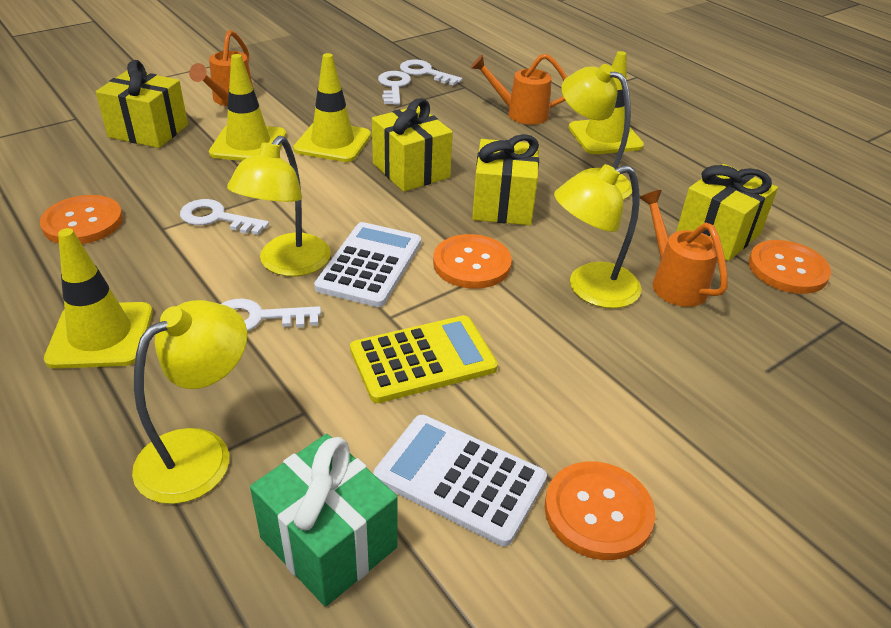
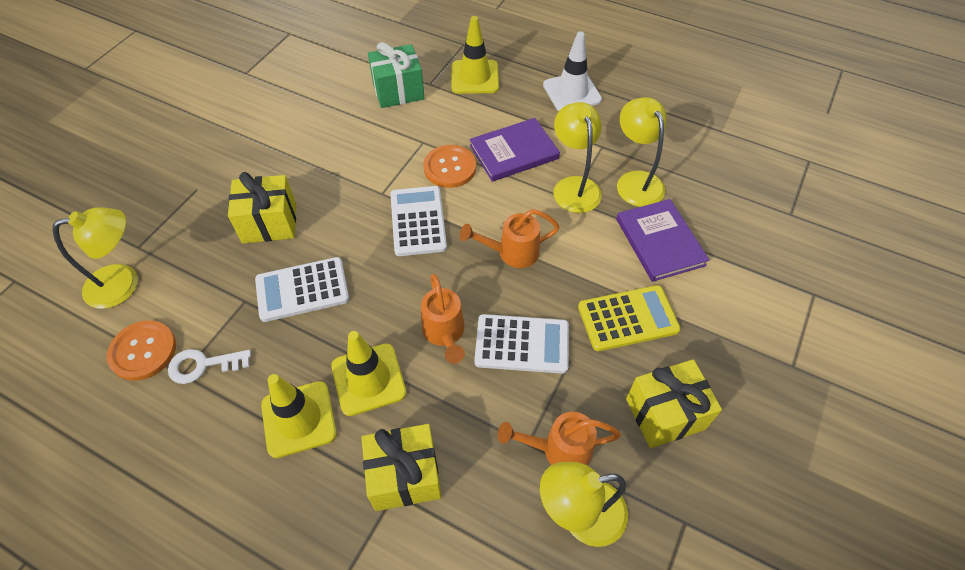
orange button: 4 -> 2
purple book: 0 -> 2
white calculator: 2 -> 3
white key: 4 -> 1
white traffic cone: 0 -> 1
yellow gift: 4 -> 3
yellow traffic cone: 4 -> 3

